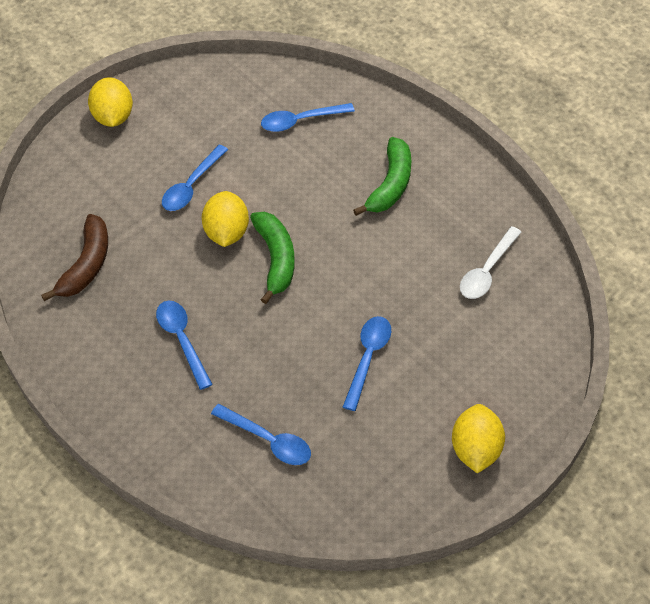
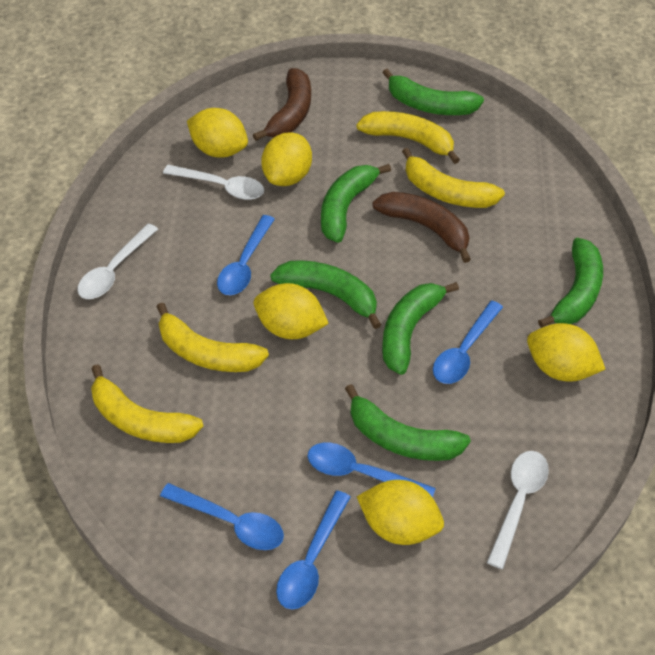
brown banana: 1 -> 2
green banana: 2 -> 6
white spoon: 1 -> 3
yellow banana: 0 -> 4
yellow lemon: 3 -> 5

